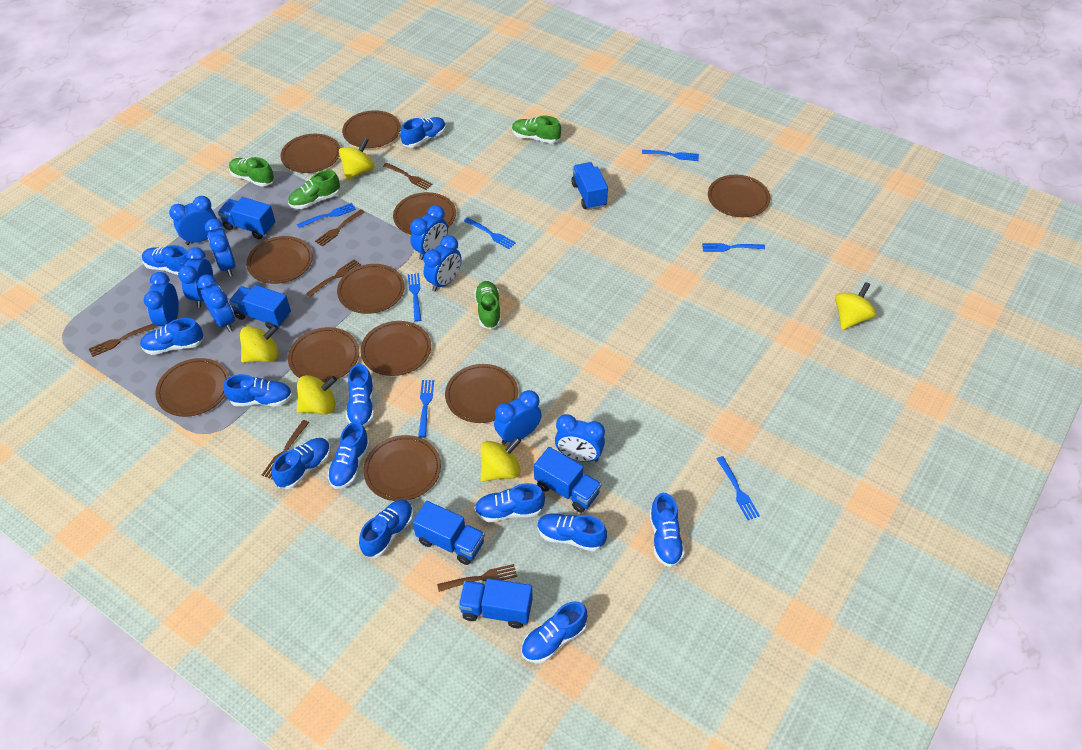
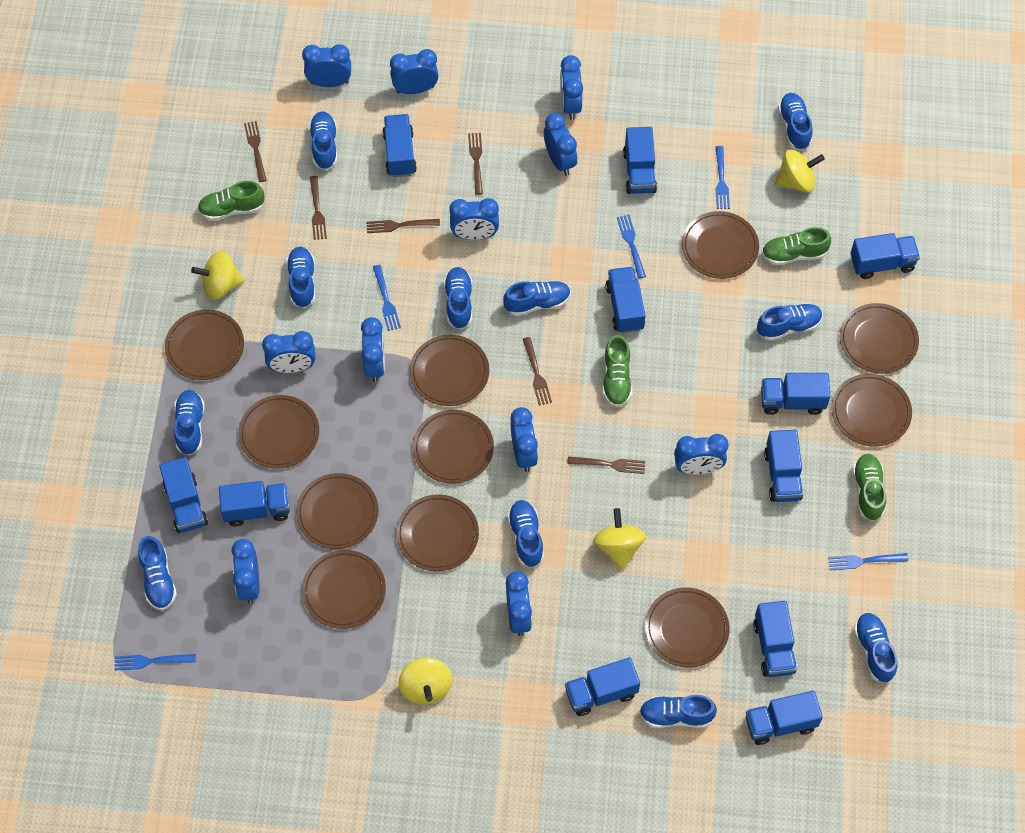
blue clock: 9 -> 11
blue fork: 7 -> 5
blue shoe: 12 -> 11
blue truck: 6 -> 11
yellow spinning top: 5 -> 4

